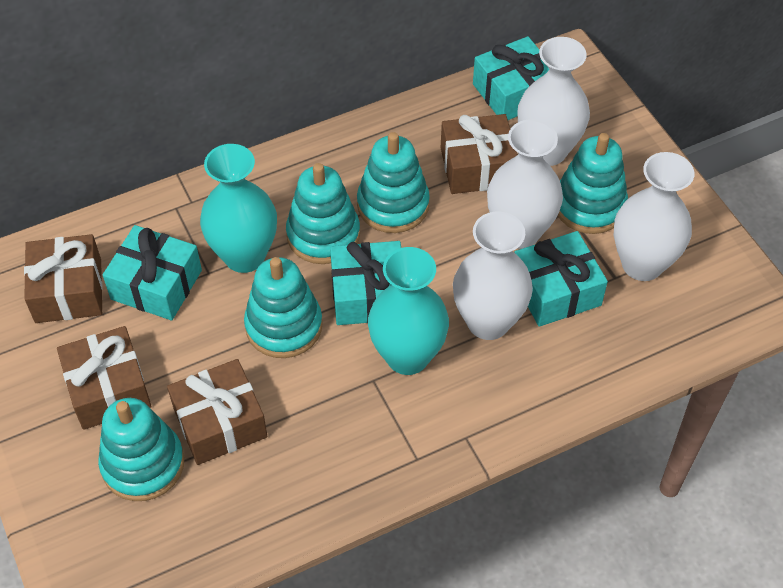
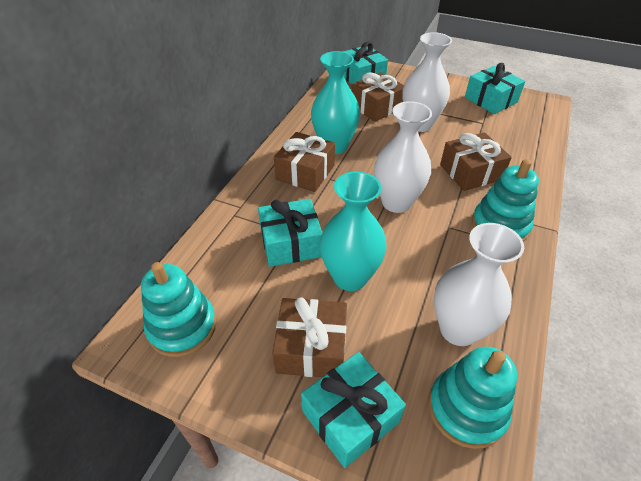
turquoise stacking toy: 5 -> 3
white vase: 4 -> 3

